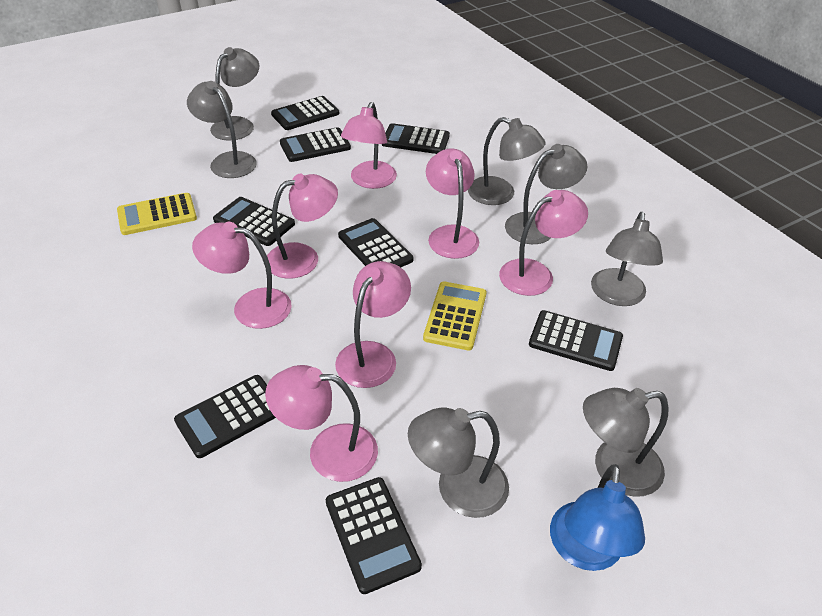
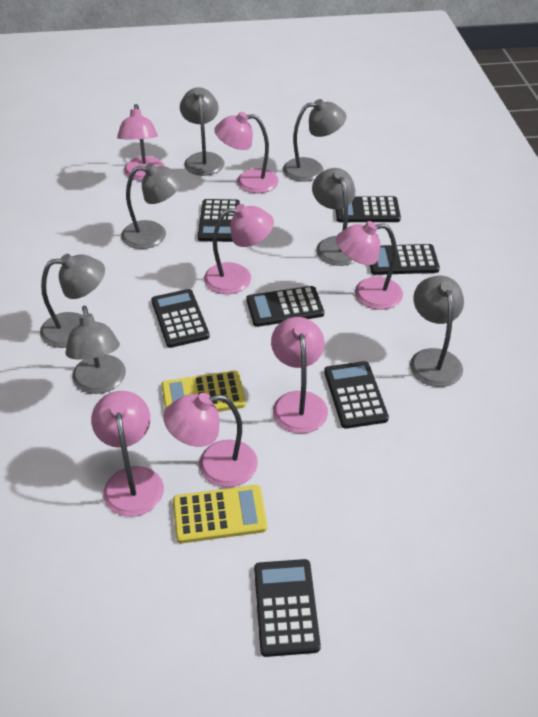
black calculator: 8 -> 7
blue lamp: 1 -> 0

